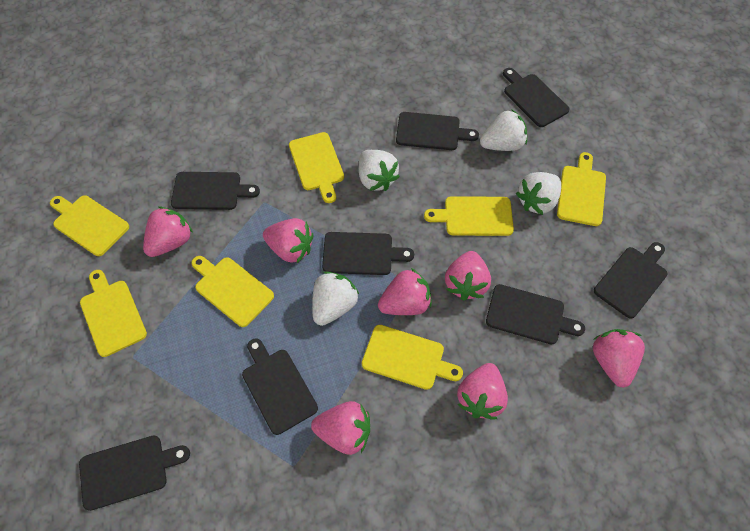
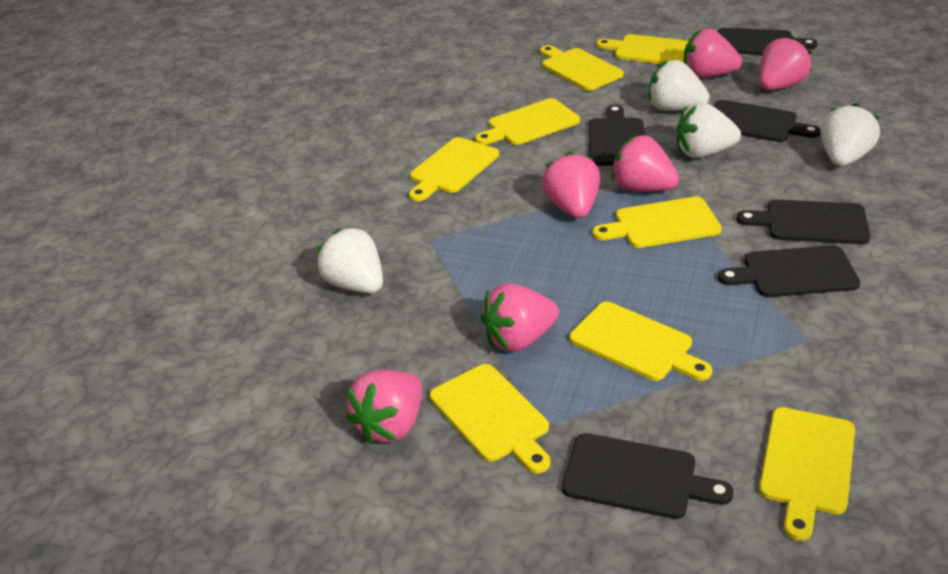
black cutting board: 8 -> 6
pink strawberry: 7 -> 6
yellow cutting board: 7 -> 8

